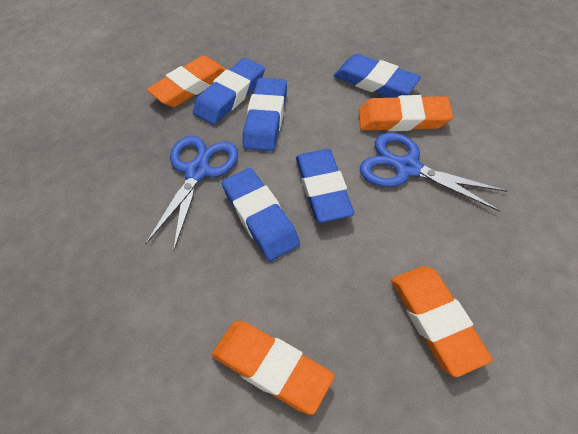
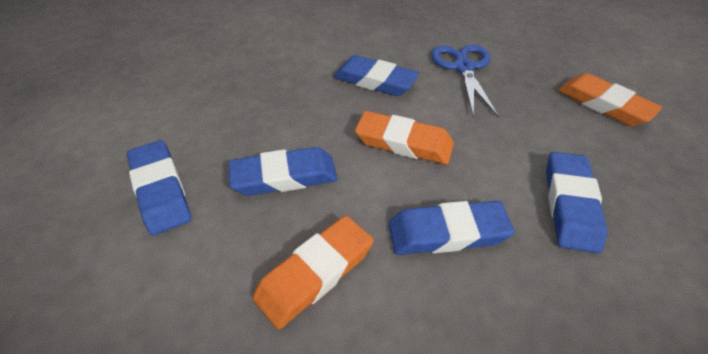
blue scissors: 2 -> 1
orange eraser: 4 -> 3

